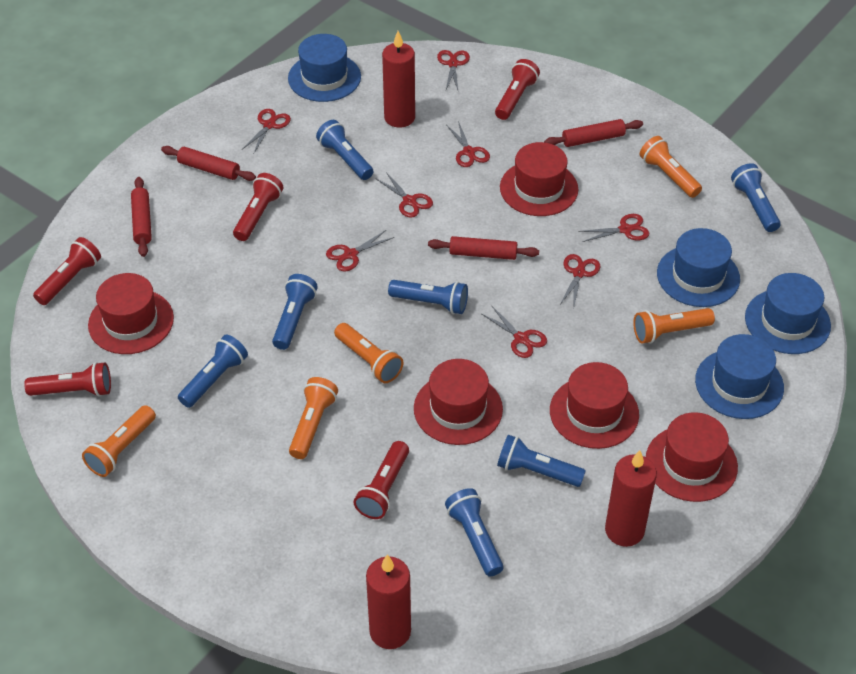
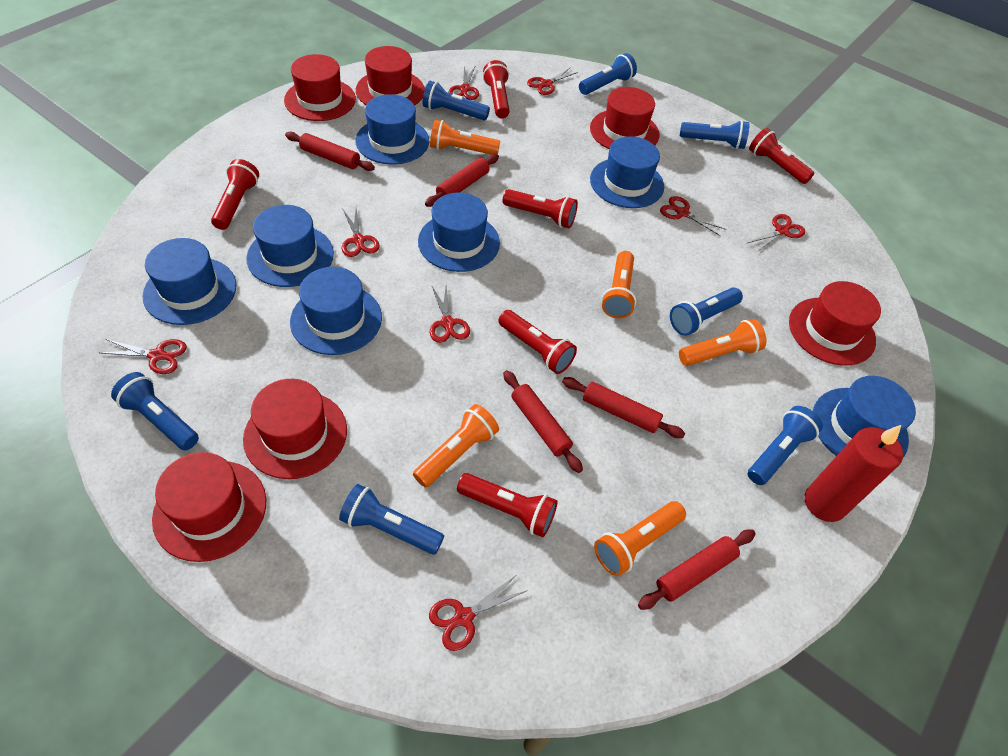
blue hat: 4 -> 7
red candle: 3 -> 1
red flashlight: 5 -> 6
red hat: 5 -> 6
red rolling pin: 4 -> 5

